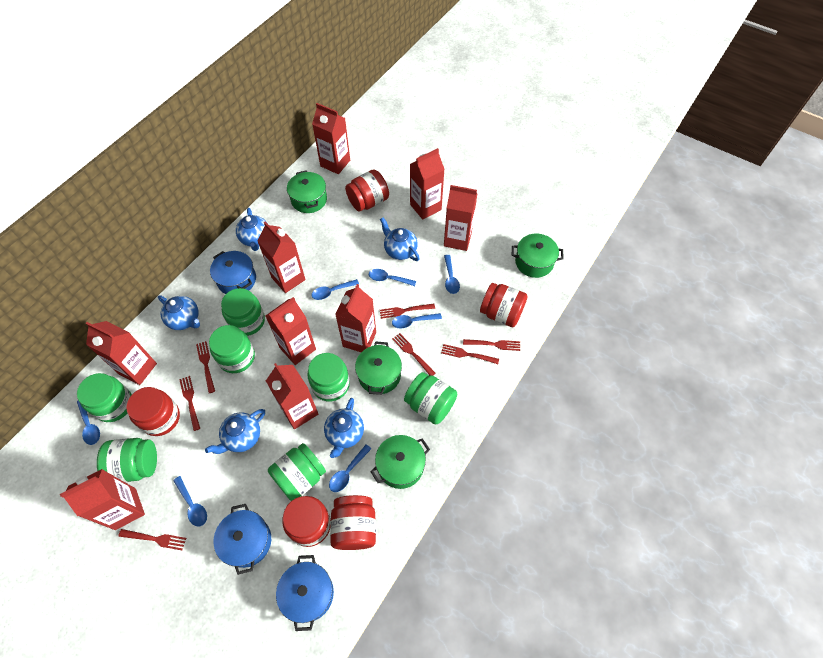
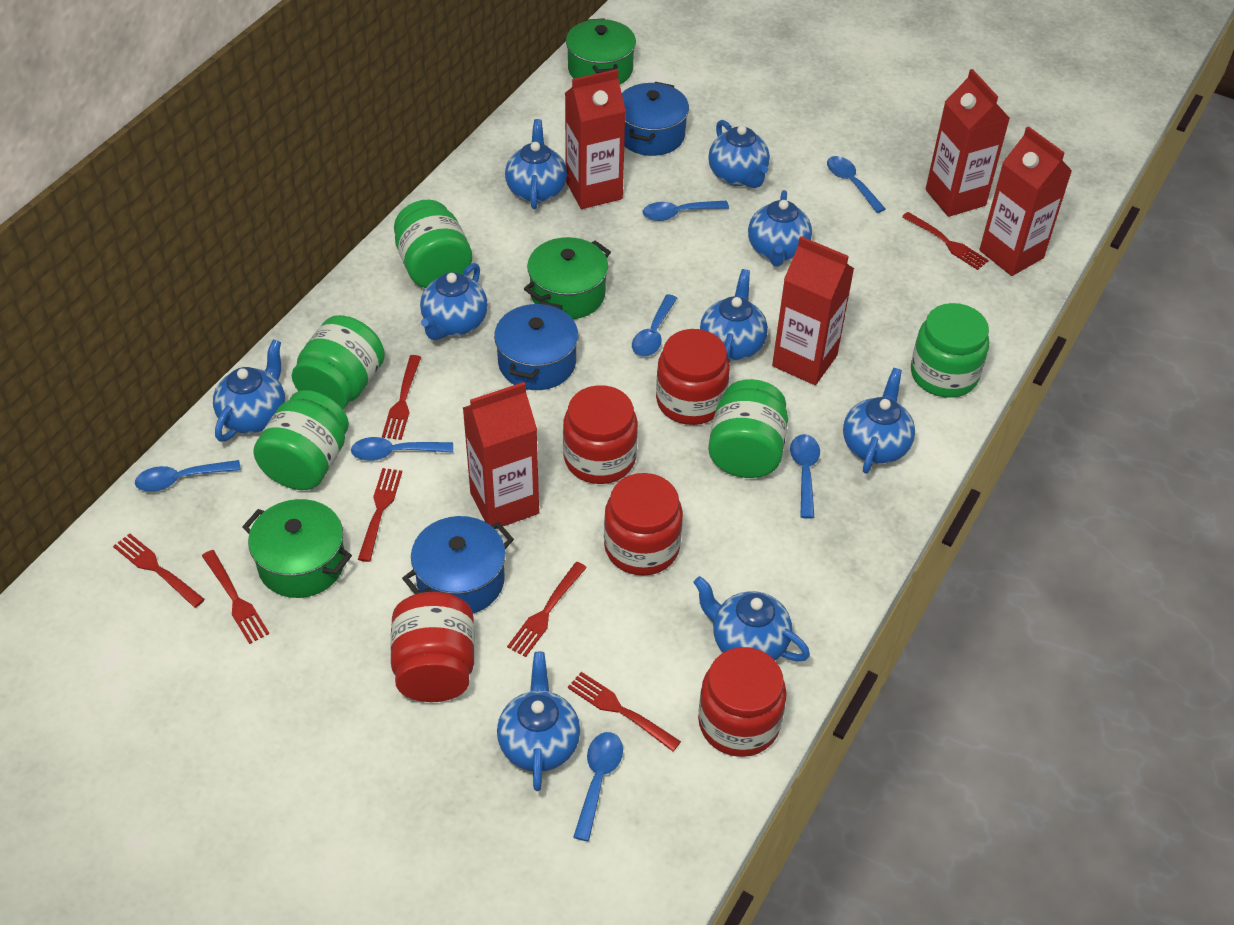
blue teapot: 5 -> 9
green jar: 7 -> 5
green pot: 4 -> 3
red carton: 9 -> 5

